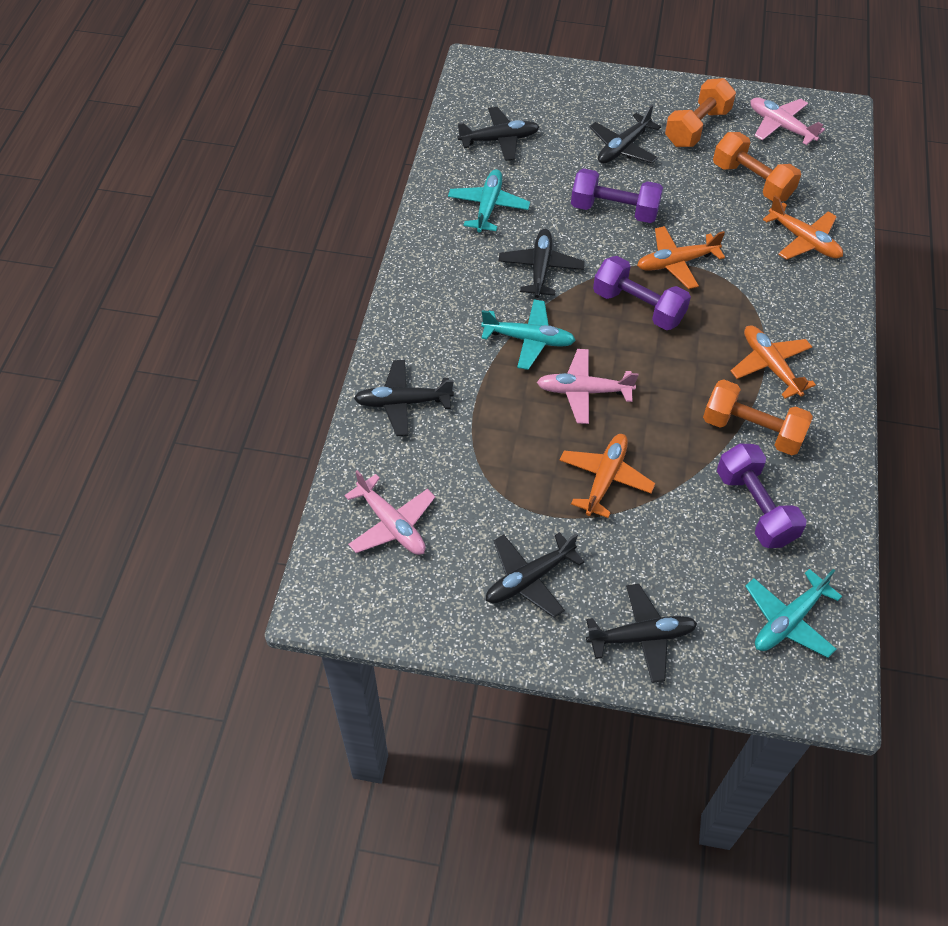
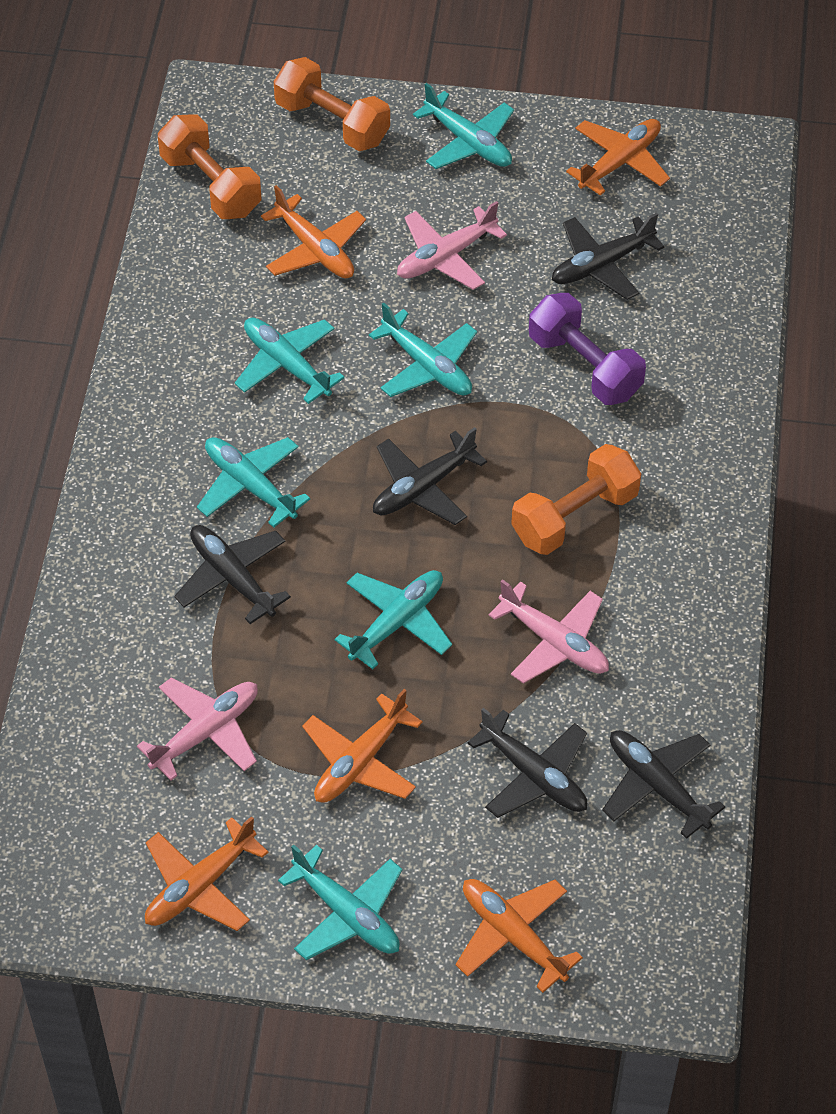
black plane: 6 -> 5
orange plane: 4 -> 5
purple dumbbell: 3 -> 1
turquoise plane: 3 -> 6

